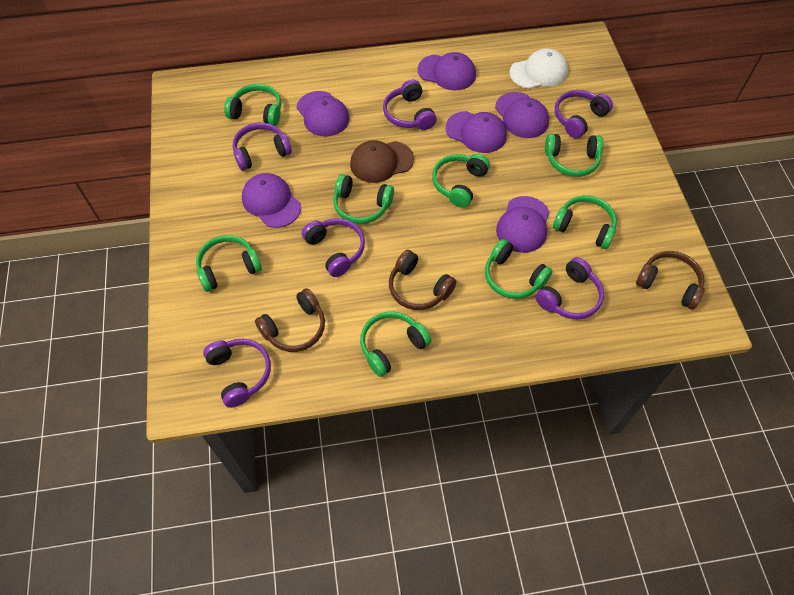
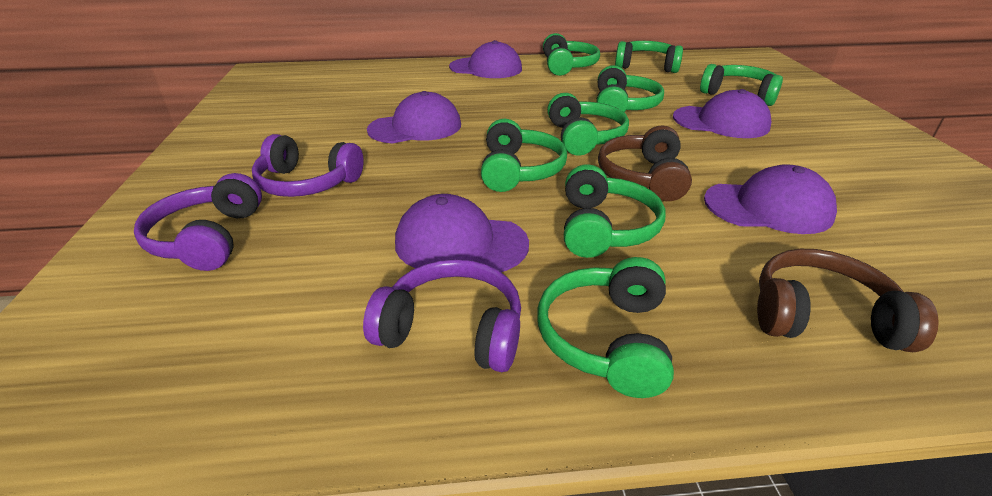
brown cap: 1 -> 0
brown headphones: 3 -> 2
purple cap: 6 -> 5
purple headphones: 6 -> 3
white cap: 1 -> 0

